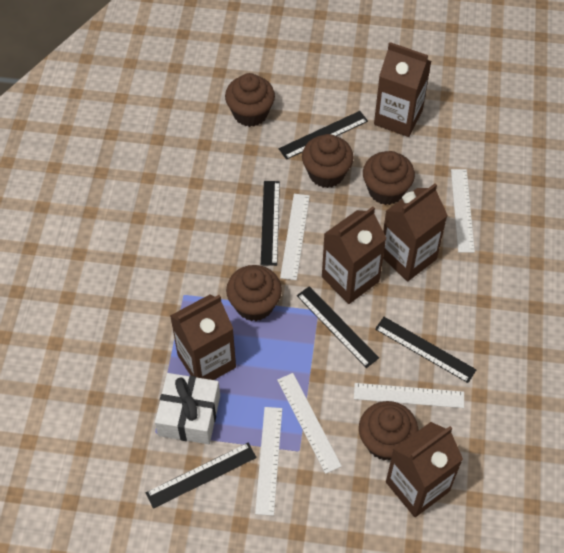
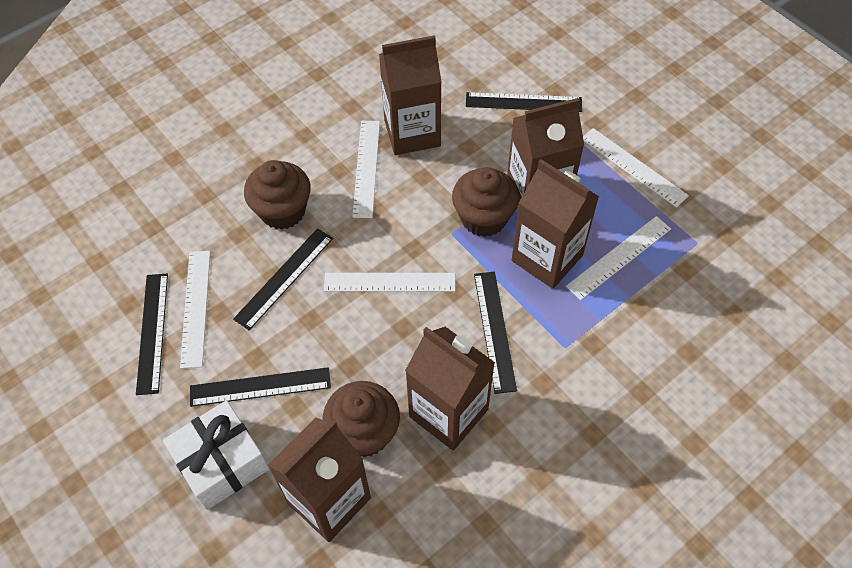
brown cupcake: 5 -> 3

